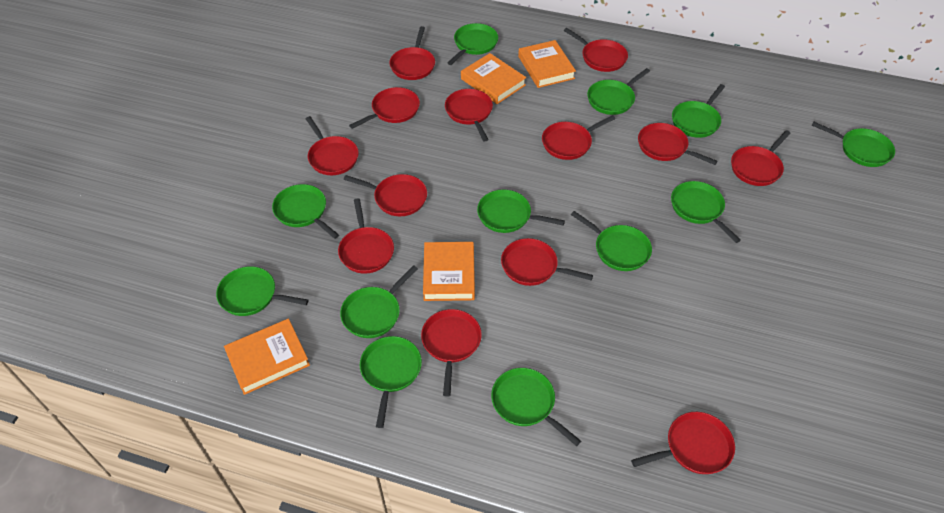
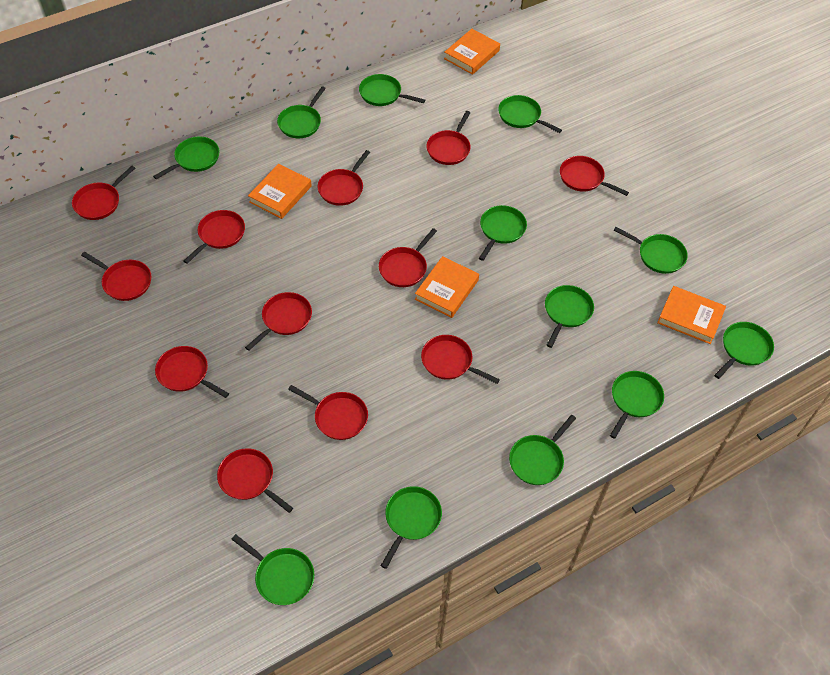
red pan: 13 -> 12

